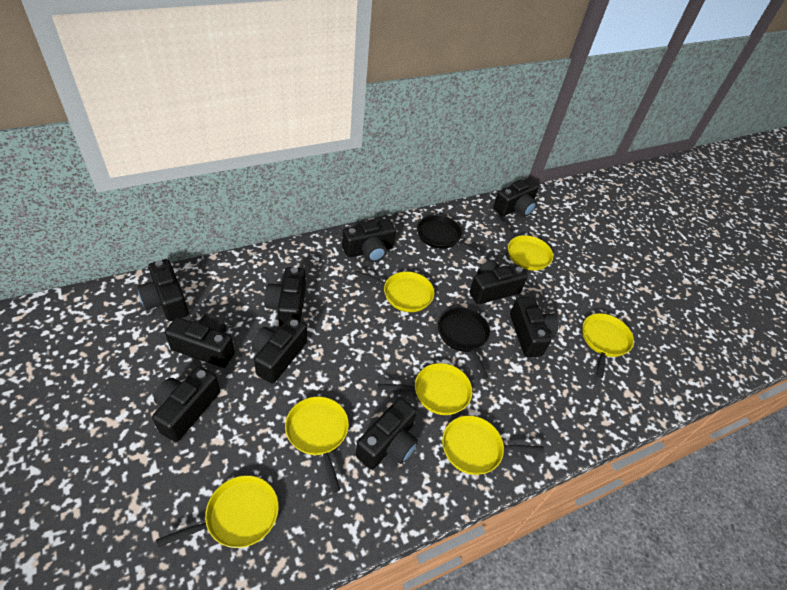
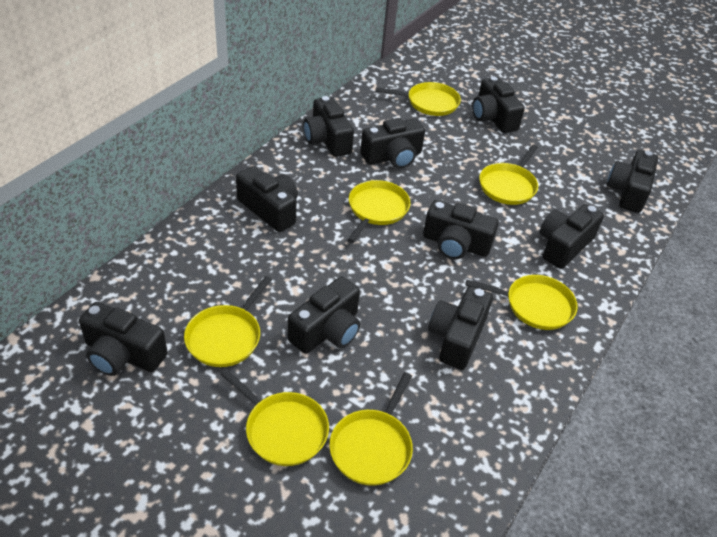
black pan: 2 -> 0

